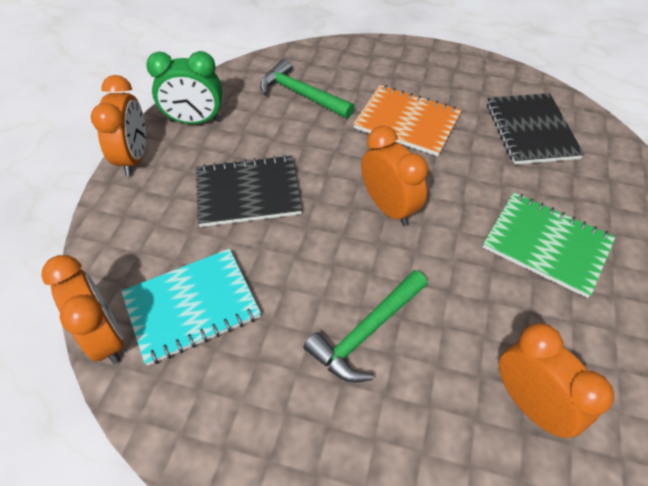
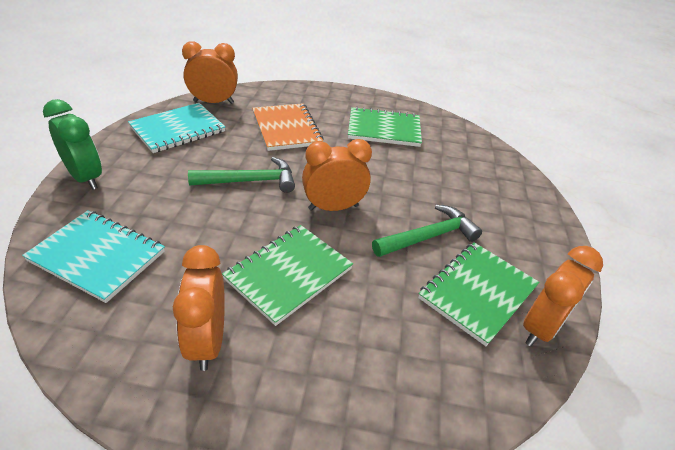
black notebook: 2 -> 0
green notebook: 1 -> 3
turquoise notebook: 1 -> 2

